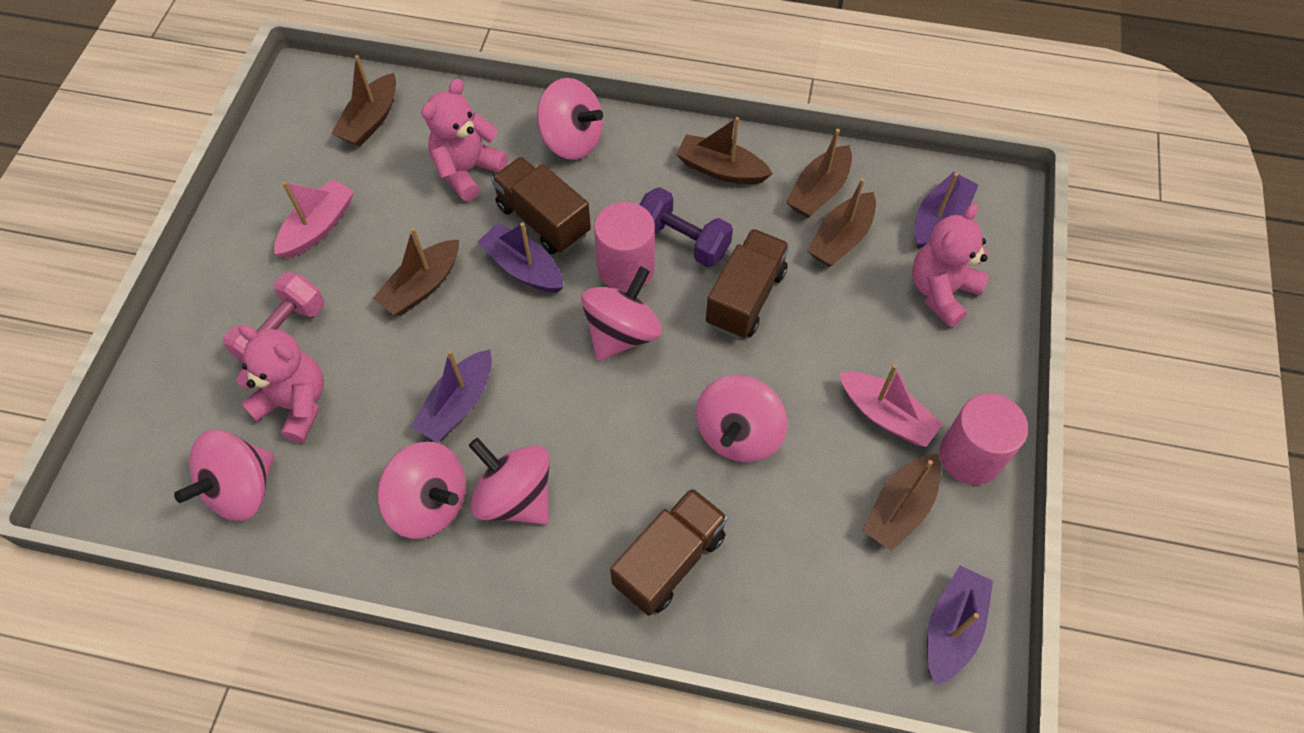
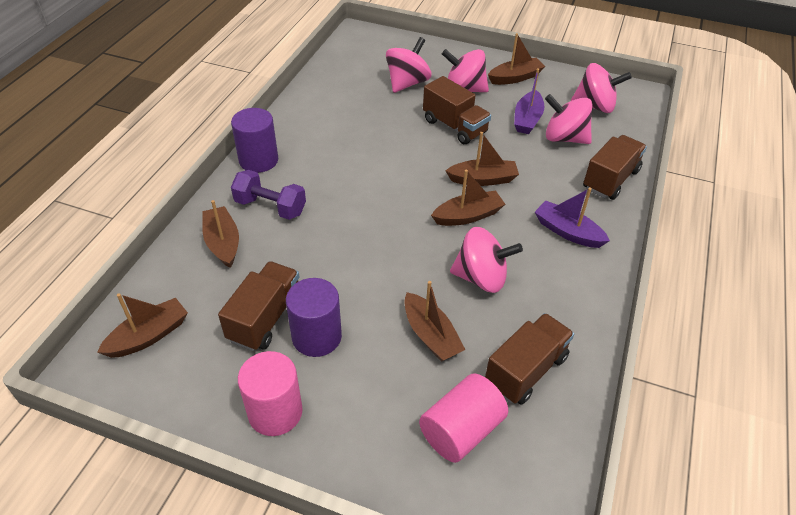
brown truck: 3 -> 4
pink boat: 2 -> 0
pink dumbbell: 1 -> 0
pink spinning top: 6 -> 5
pink teddy bear: 3 -> 0
purple boat: 4 -> 2
purple cylinder: 0 -> 2

